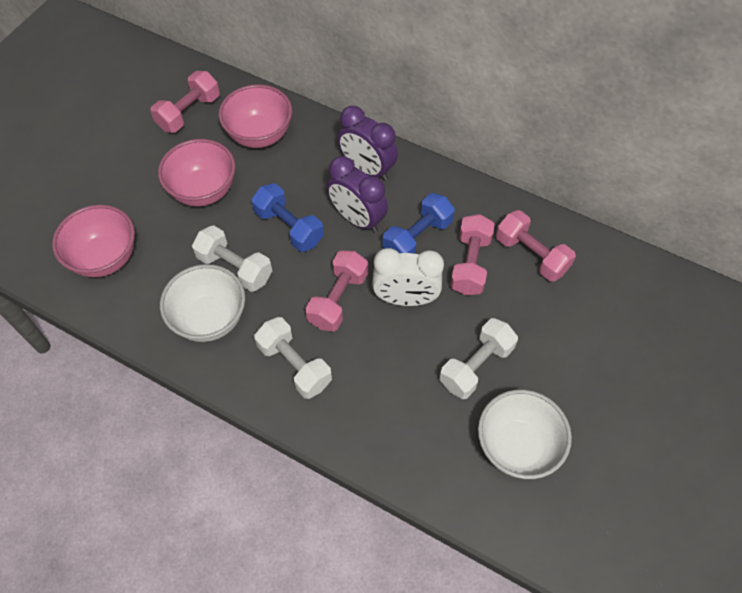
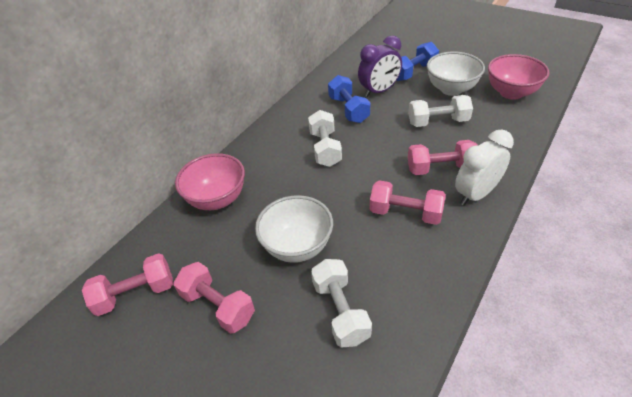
pink bowl: 3 -> 2
purple clock: 2 -> 1

